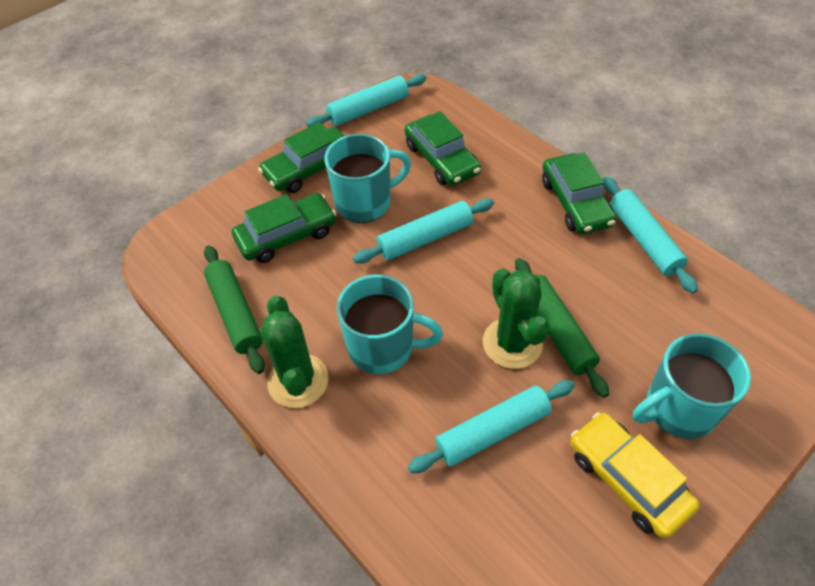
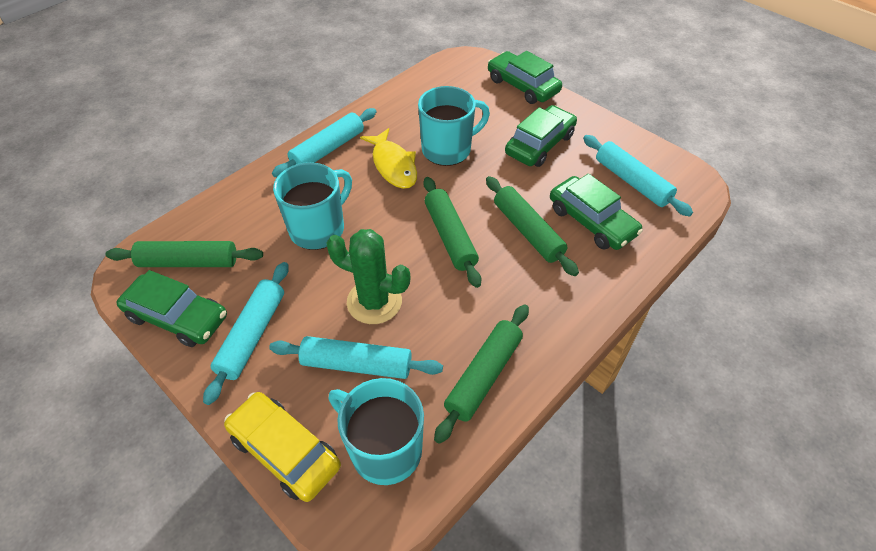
green cactus: 2 -> 1
green rolling pin: 2 -> 4
yellow fish: 0 -> 1

